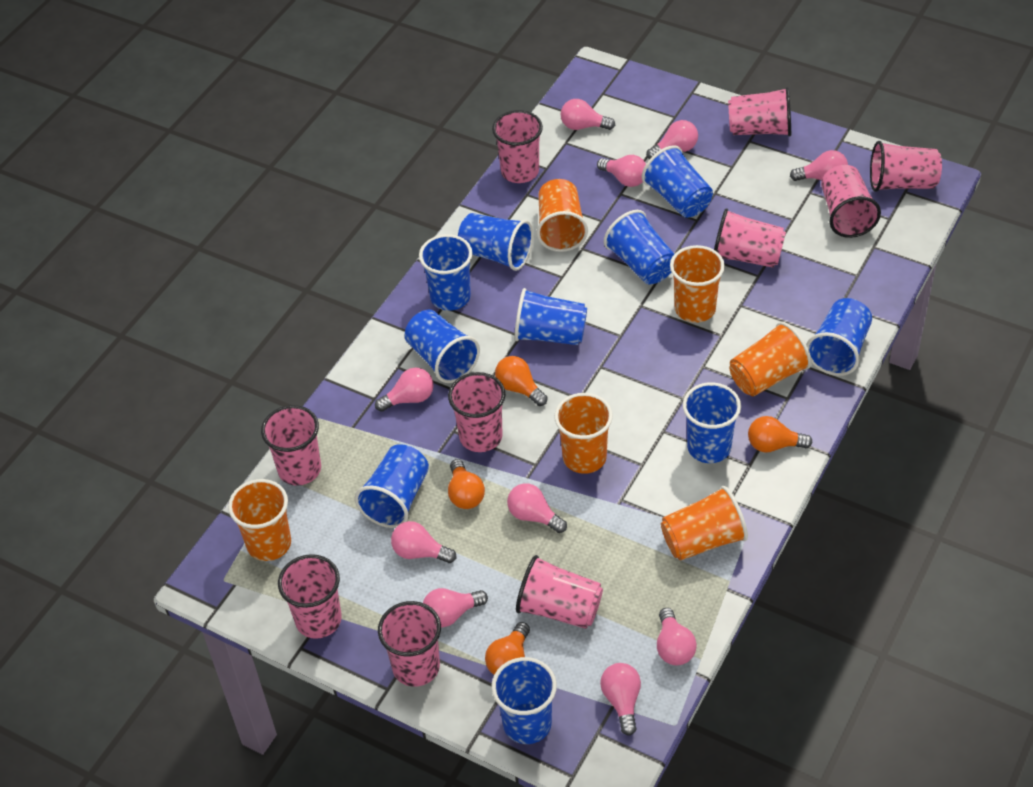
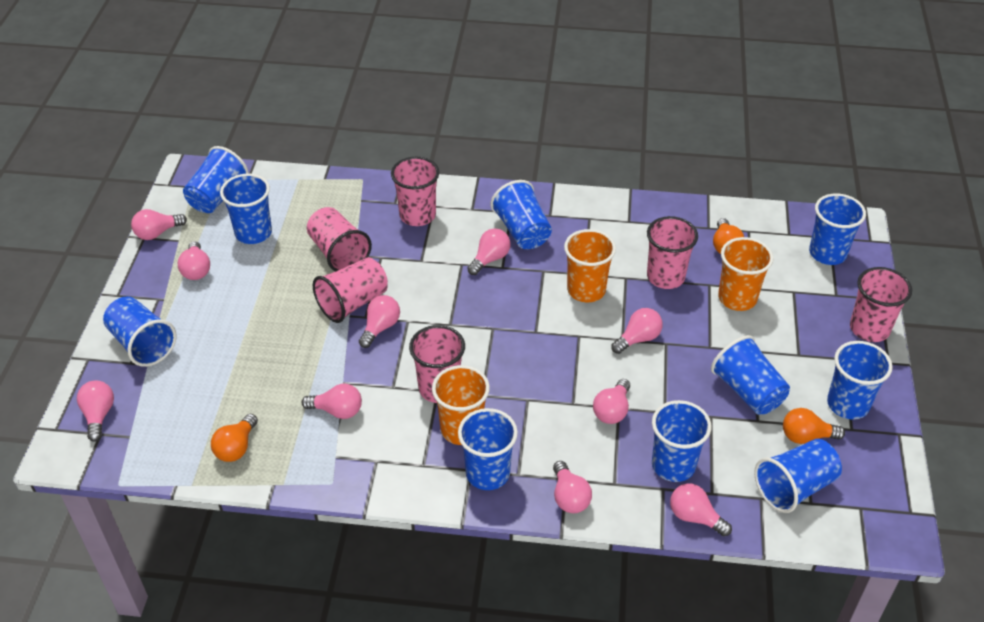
orange cup: 6 -> 3
orange light bulb: 4 -> 3
pink cup: 10 -> 6

